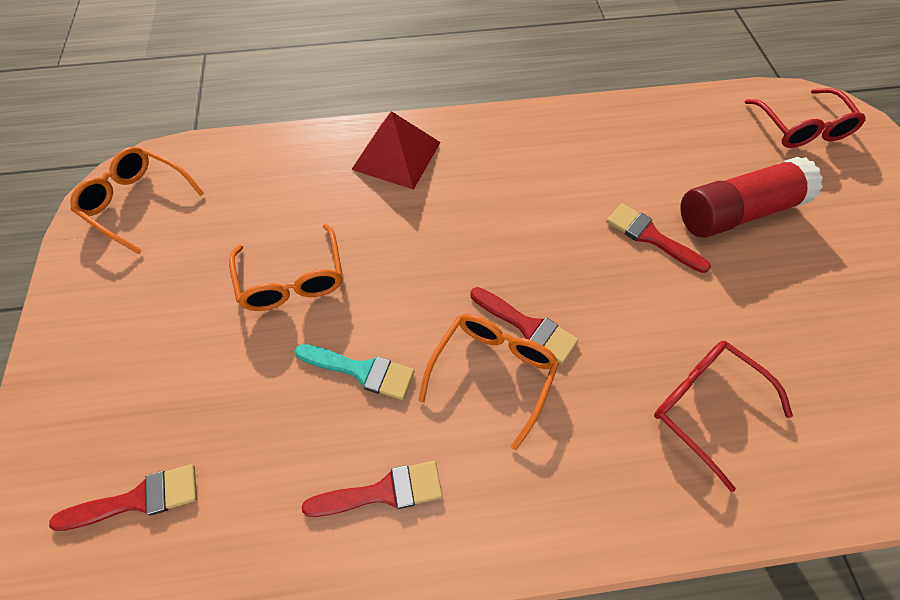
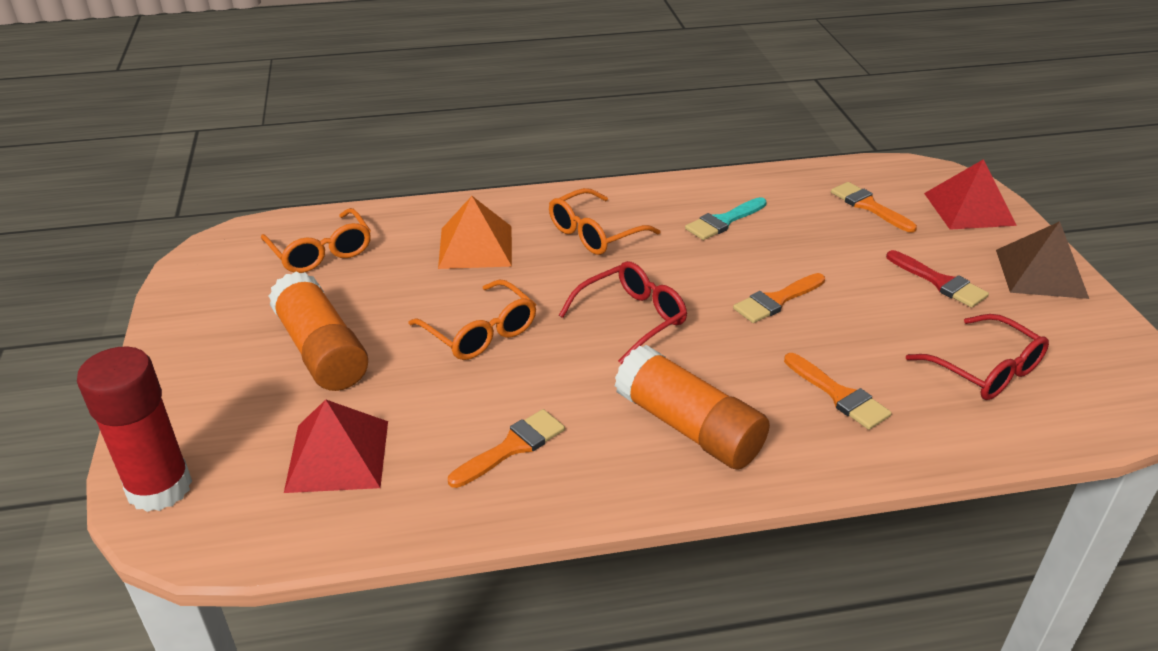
brown pyramid: 0 -> 1
orange brush: 0 -> 4
orange glue stick: 0 -> 2
orange pyramid: 0 -> 1
red brush: 4 -> 1
red pyramid: 1 -> 2

